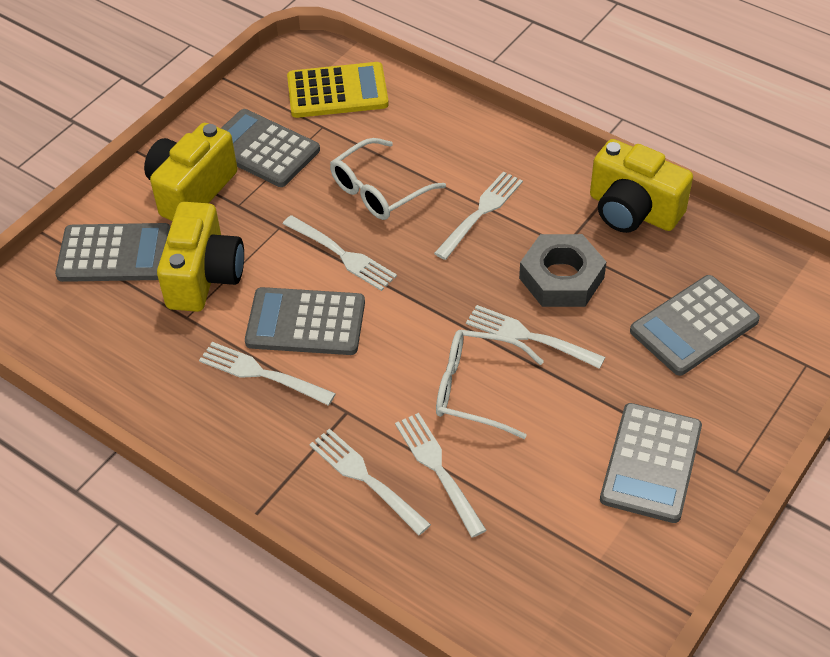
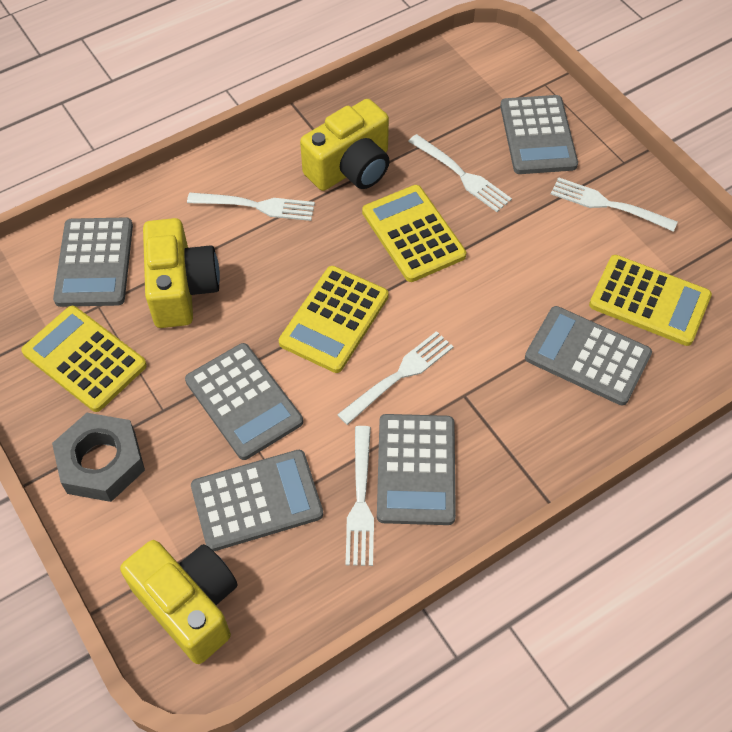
grey calculator: 5 -> 6
white fork: 6 -> 5
white glasses: 2 -> 0
yellow calculator: 1 -> 4

